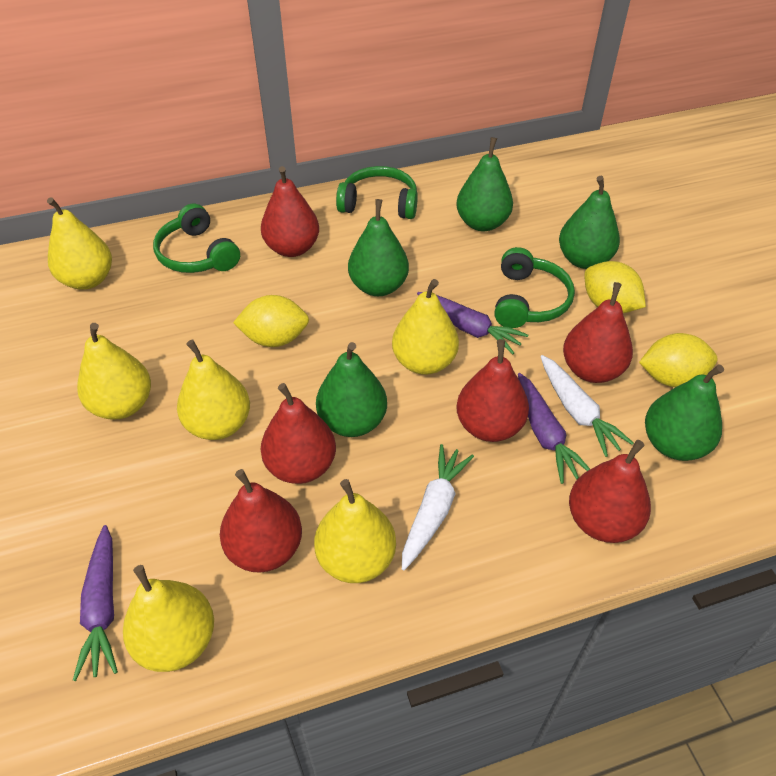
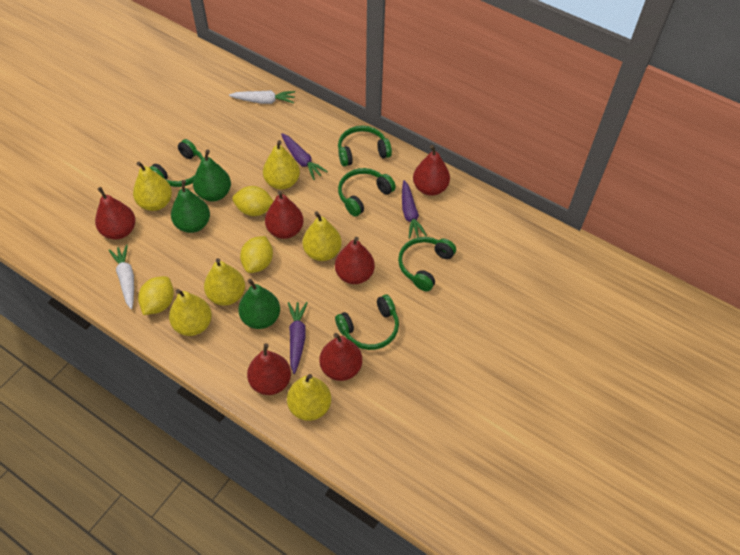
green headphones: 3 -> 5
green pear: 5 -> 3

